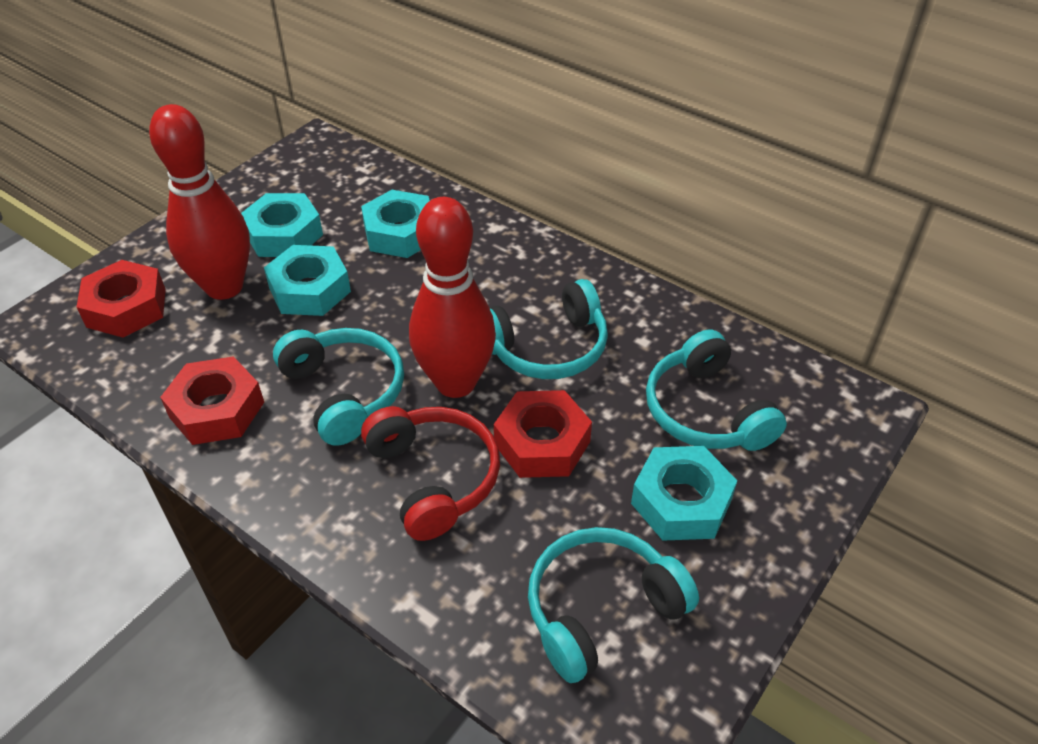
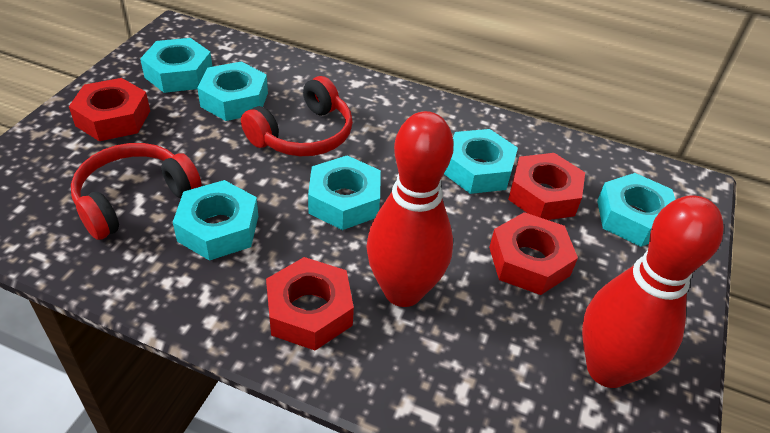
red headphones: 1 -> 2
red nut: 3 -> 4
turquoise headphones: 4 -> 0
turquoise nut: 4 -> 6

